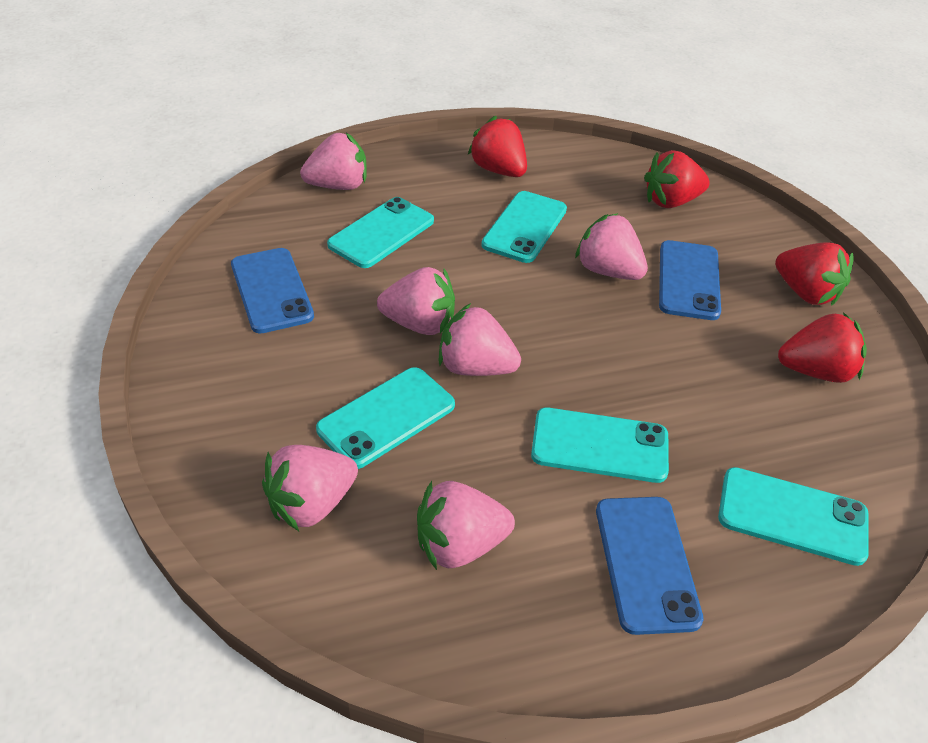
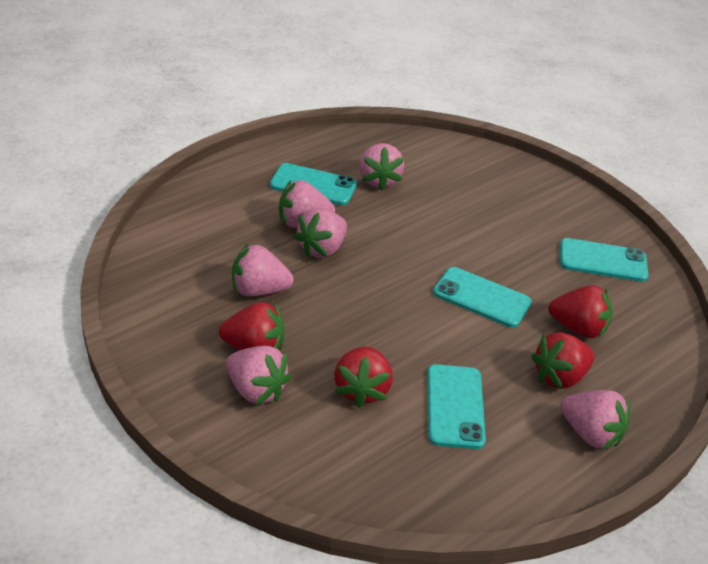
blue phone: 3 -> 0
turquoise phone: 5 -> 4

